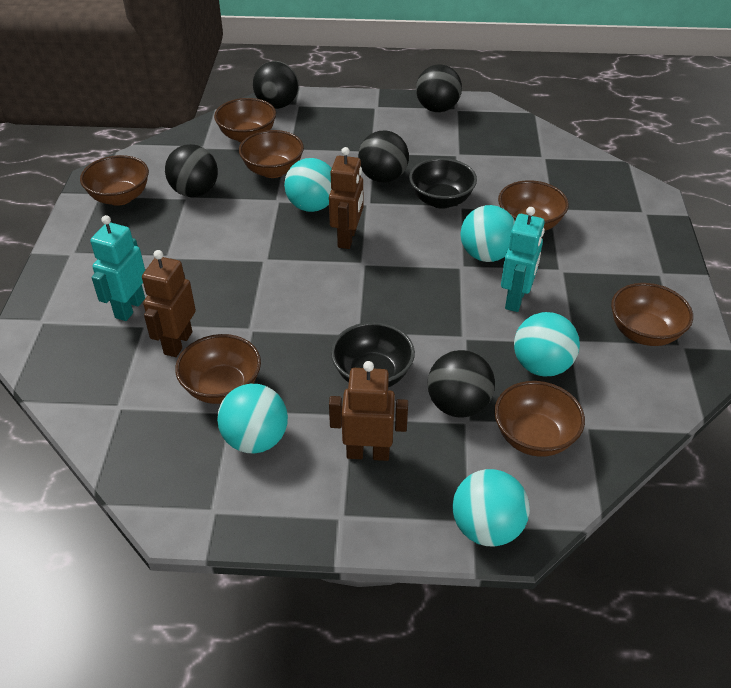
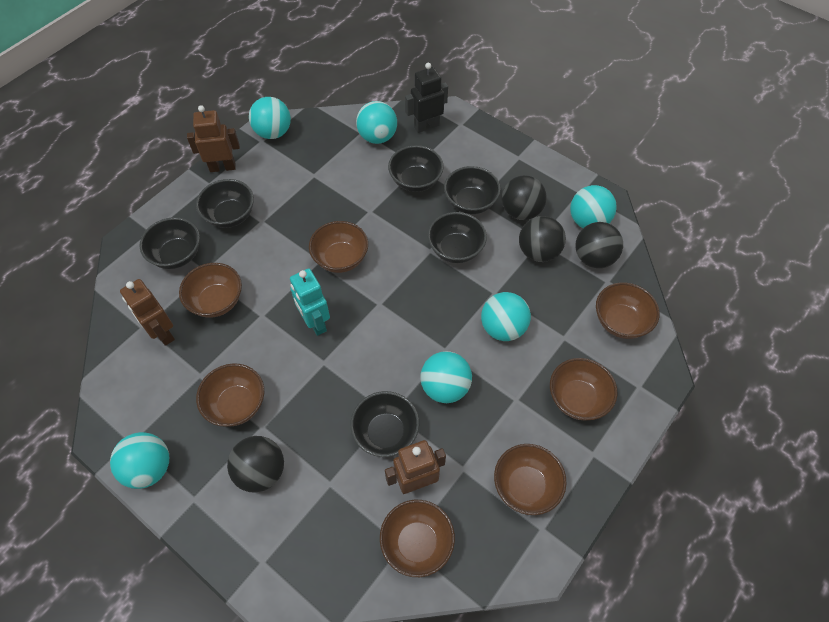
black ball: 5 -> 4
black bowl: 2 -> 6
black robot: 0 -> 1
turquoise ball: 5 -> 6
turquoise robot: 2 -> 1

